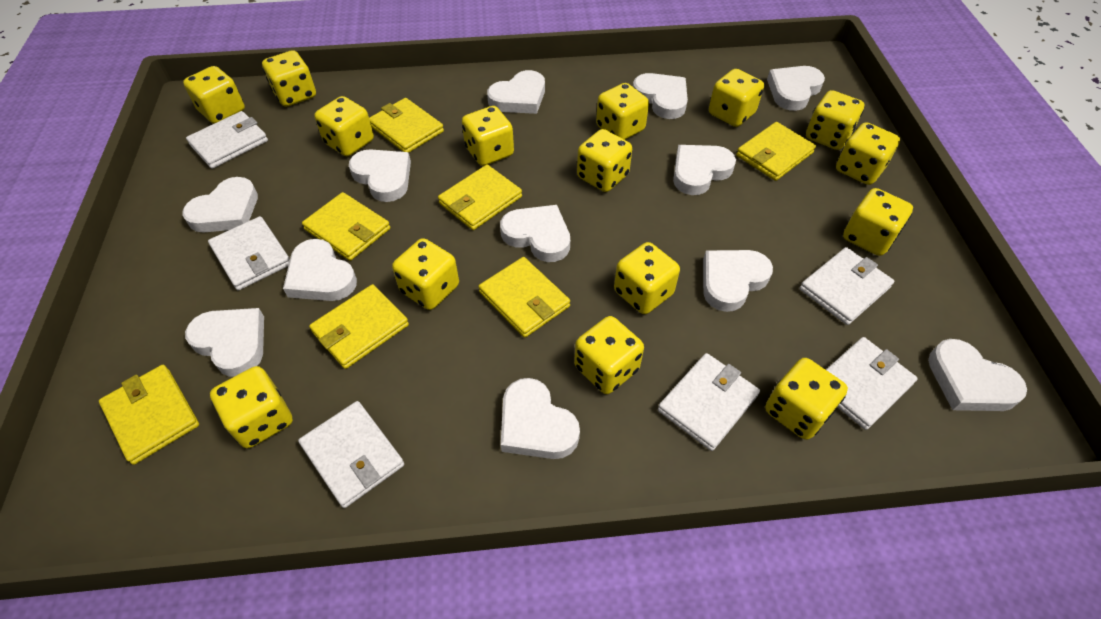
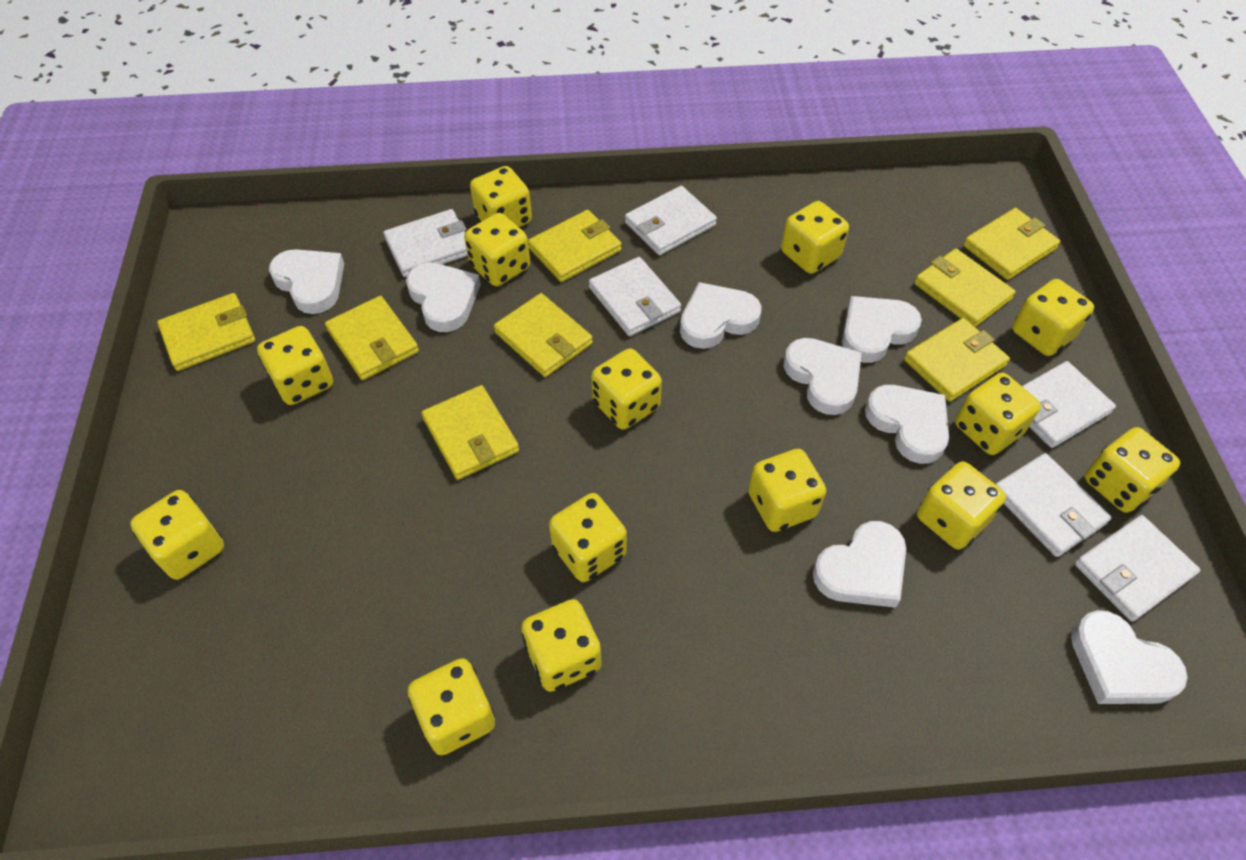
white heart: 12 -> 8
yellow dice: 15 -> 14
yellow wallet: 7 -> 8

